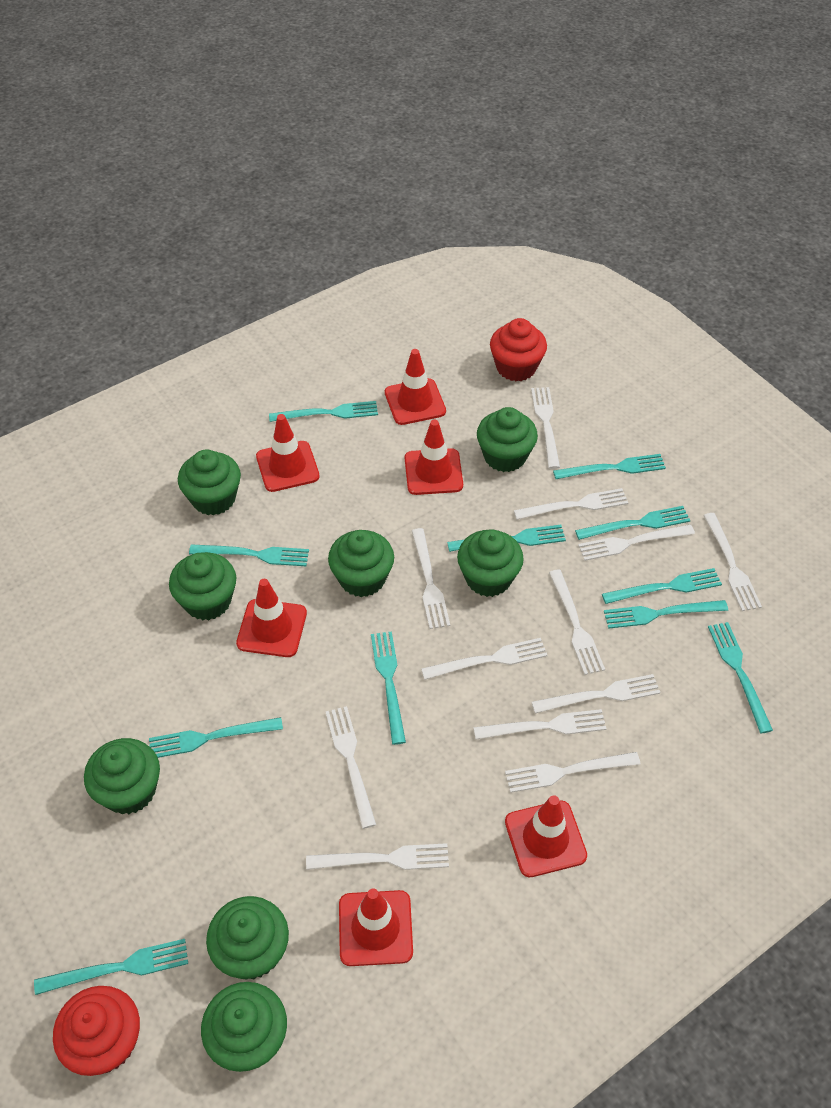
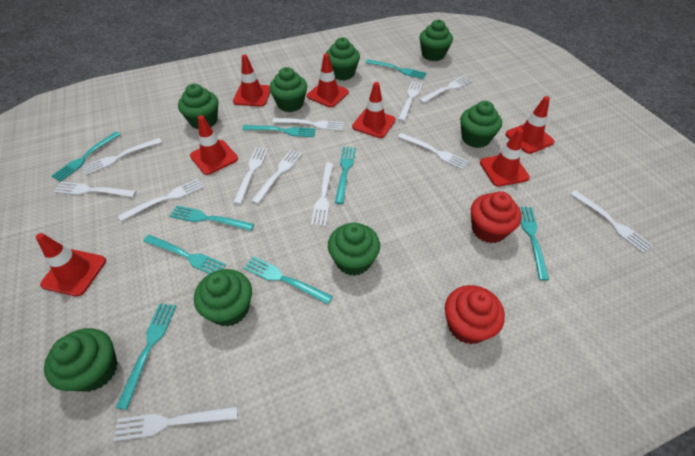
red traffic cone: 6 -> 7
turquoise fork: 11 -> 9

